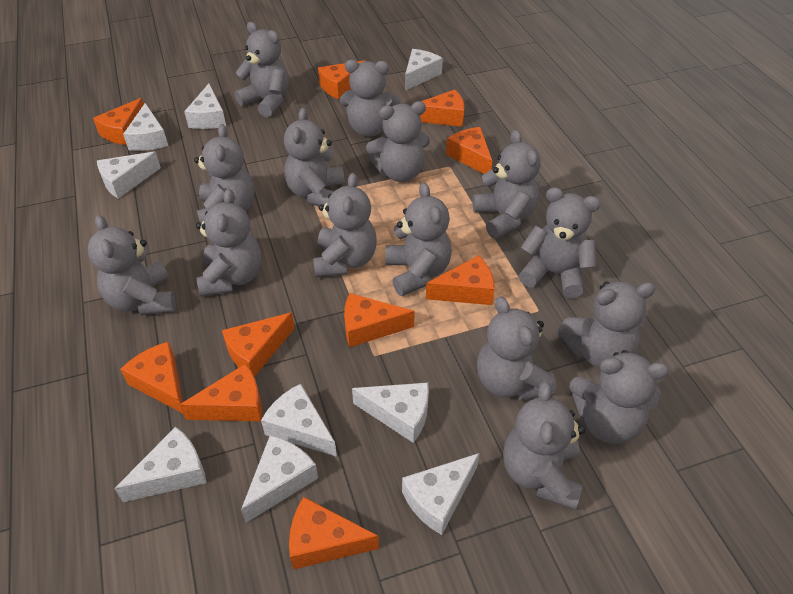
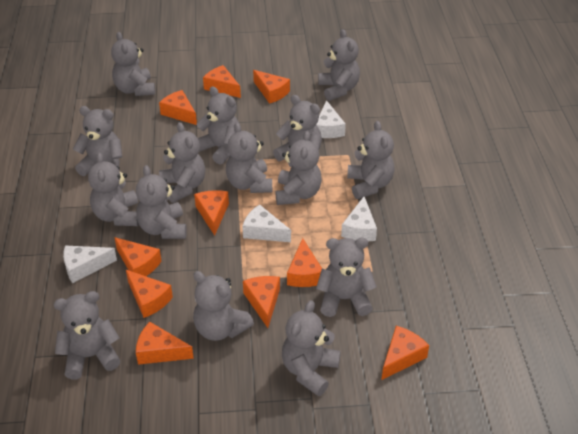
white cheese: 9 -> 4

